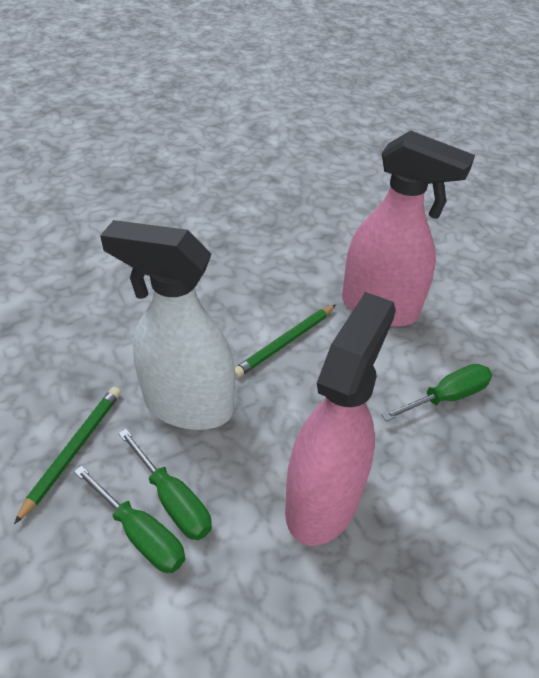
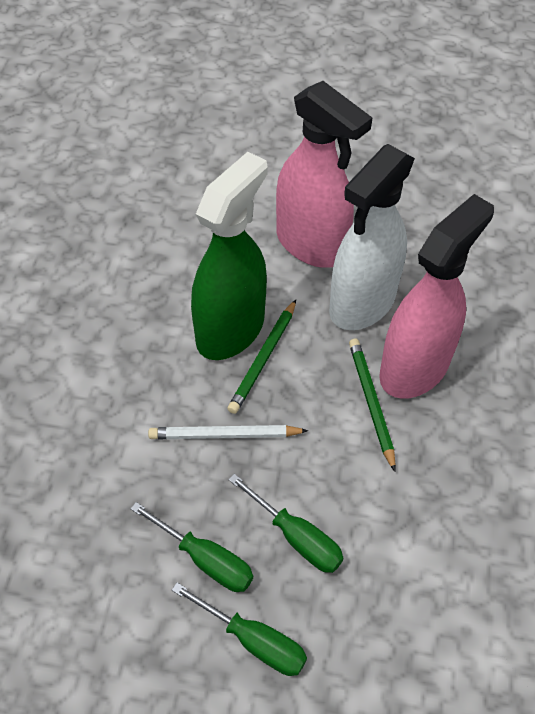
green spray bottle: 0 -> 1
white pencil: 0 -> 1

